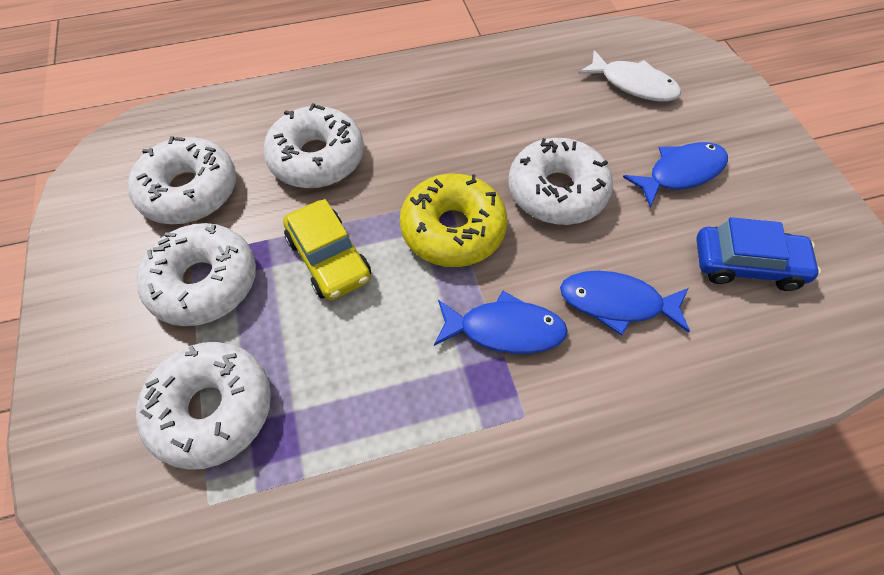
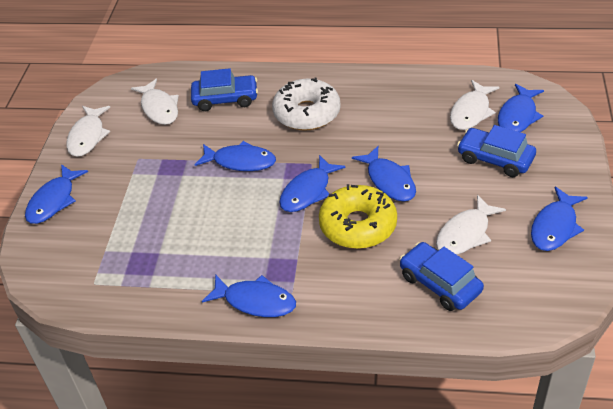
blue car: 1 -> 3
blue fish: 3 -> 7
white donut: 5 -> 1
white fish: 1 -> 4
yellow car: 1 -> 0

